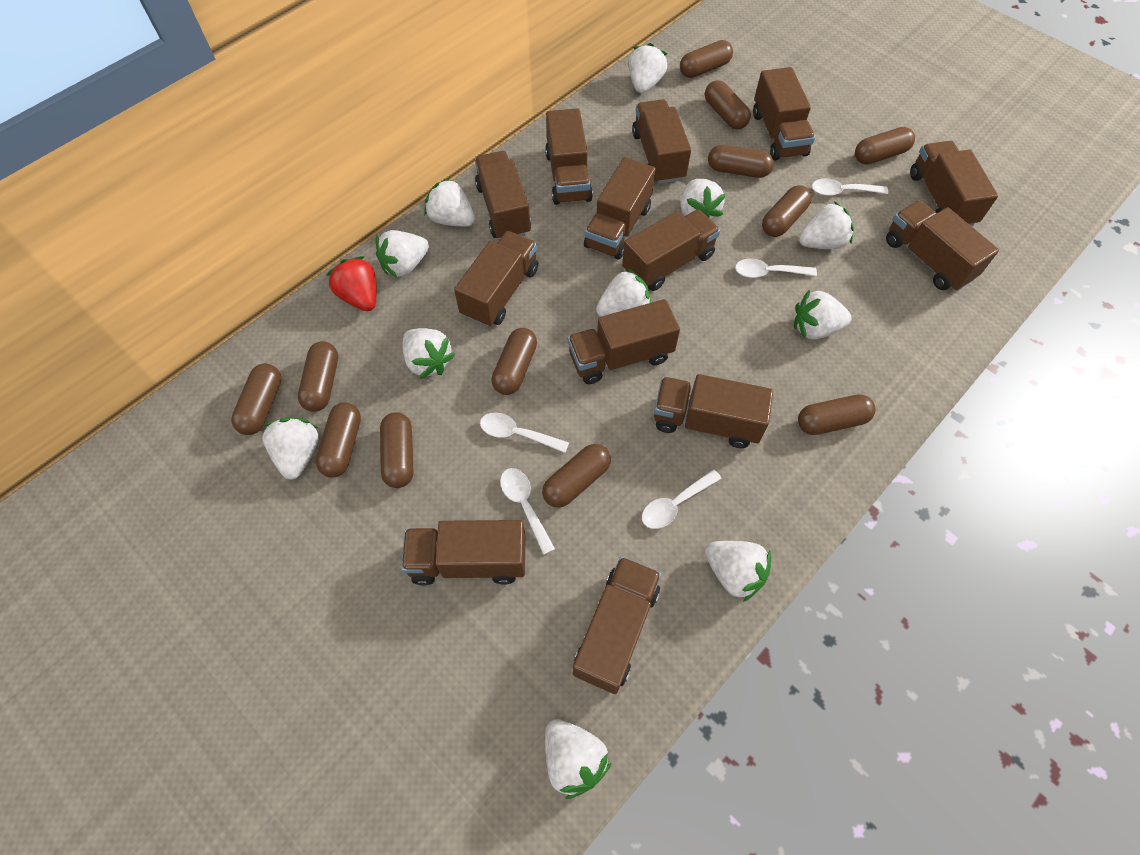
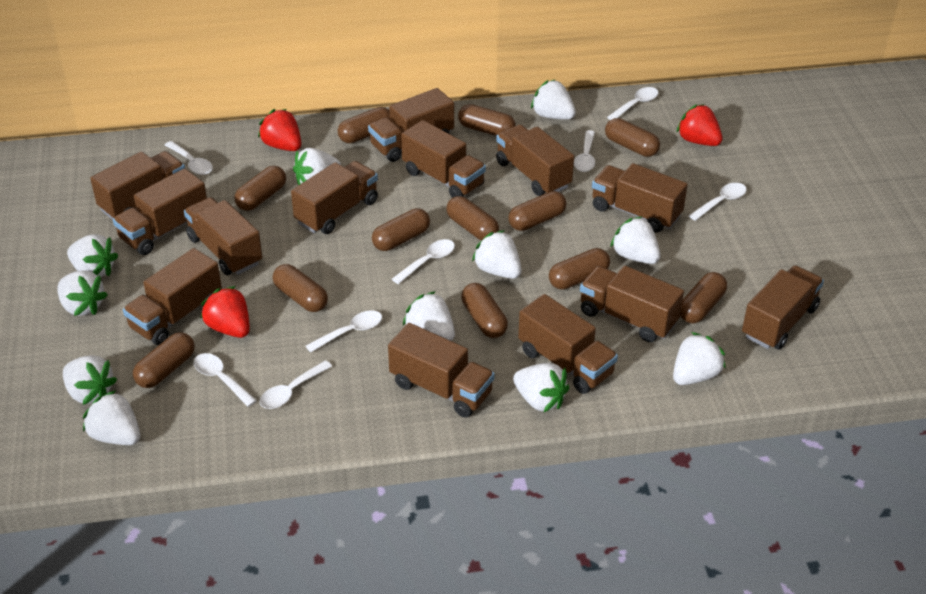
red strawberry: 1 -> 3
white spoon: 5 -> 8

